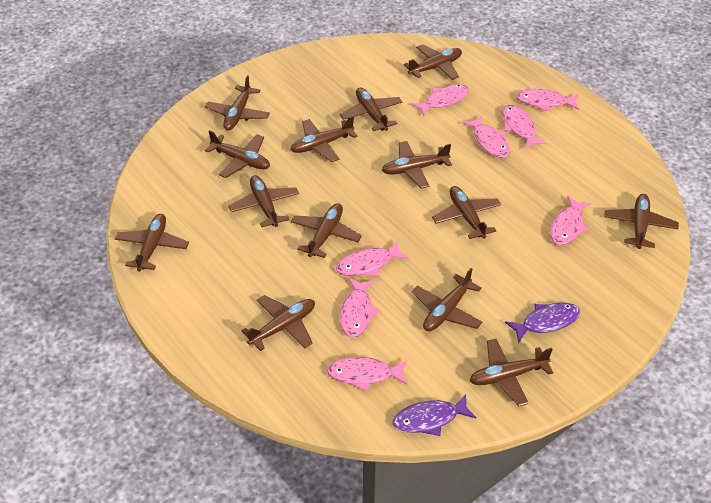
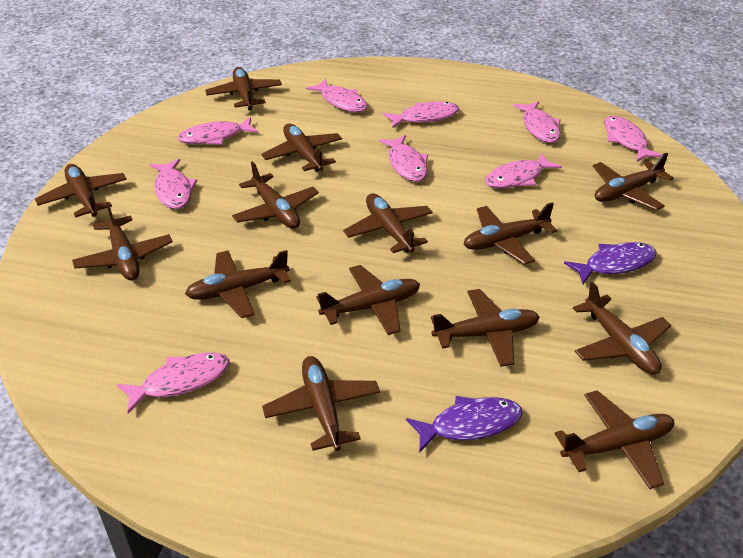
pink fish: 8 -> 9

